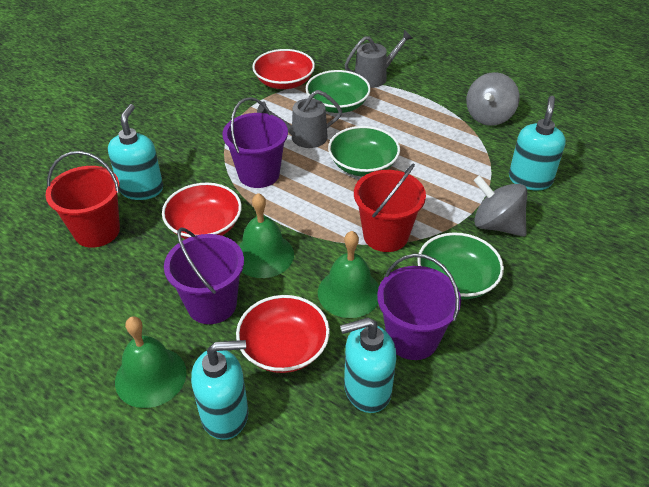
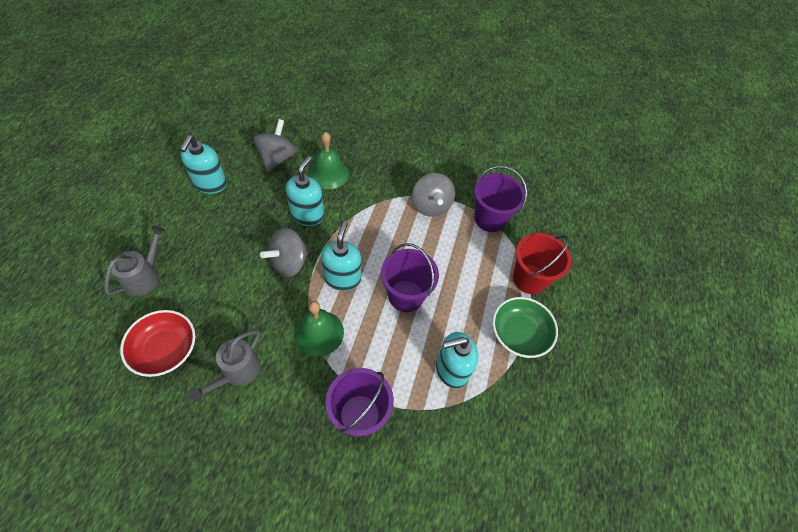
green bell: 3 -> 2
green bowl: 3 -> 1
grey spinning top: 2 -> 3
red bowl: 3 -> 1
red bucket: 2 -> 1

